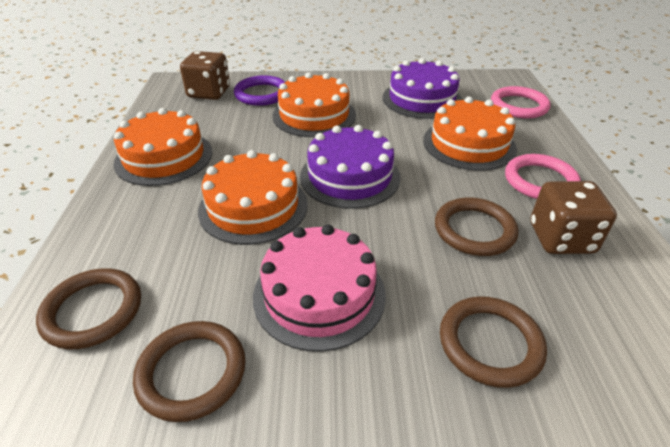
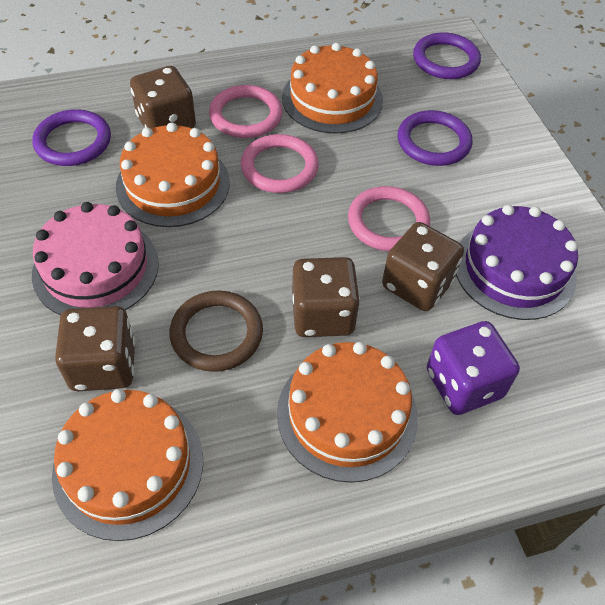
brown dice: 2 -> 4
brown ring: 4 -> 1
pink ring: 2 -> 3
purple cake: 2 -> 1
purple dice: 0 -> 1
purple ring: 1 -> 3

